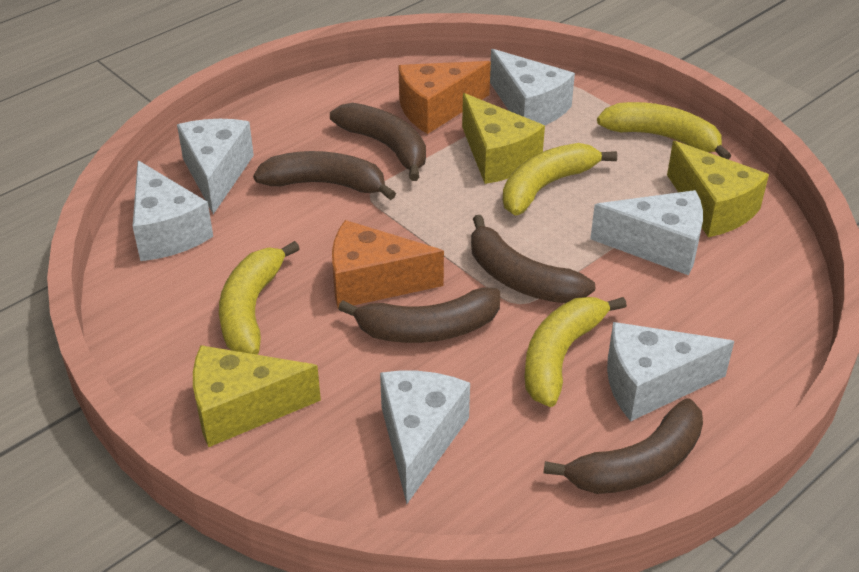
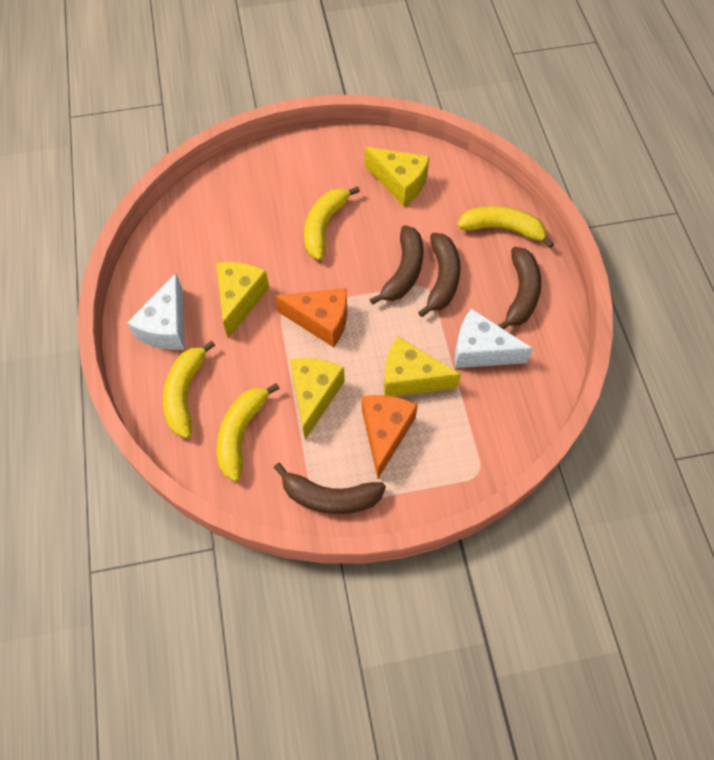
brown banana: 5 -> 4
white cheese: 6 -> 2
yellow cheese: 3 -> 4

